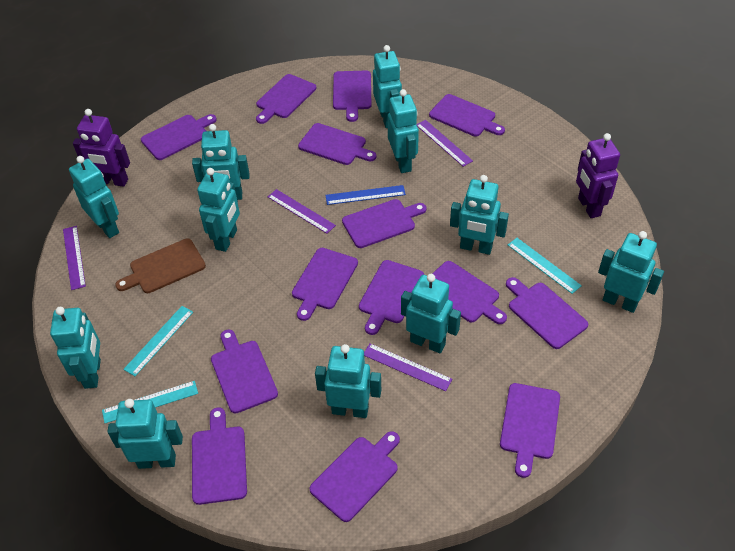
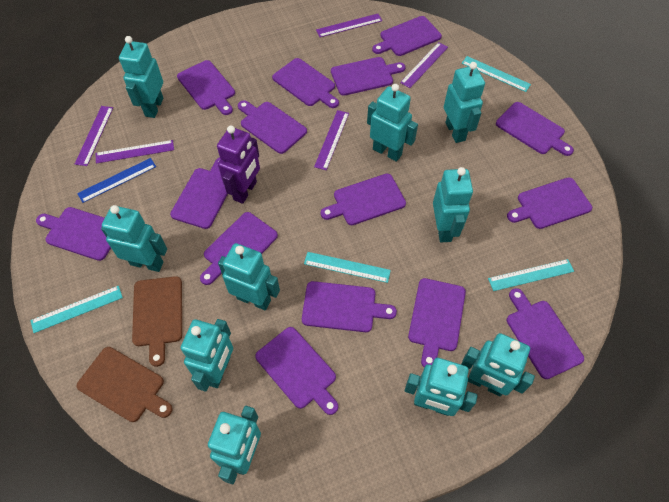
brown cutting board: 1 -> 2
purple cutting board: 14 -> 15
purple robot: 2 -> 1
purple ruler: 4 -> 5
turquoise robot: 11 -> 10
turquoise ruler: 3 -> 4

